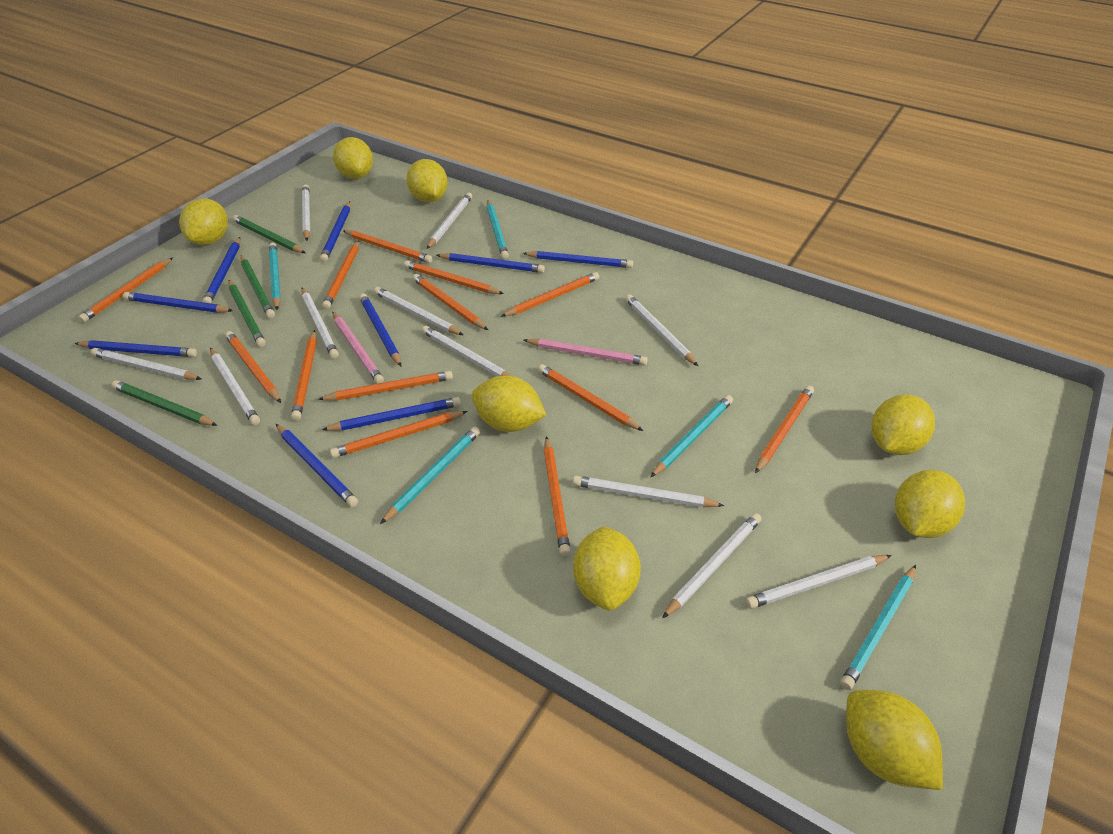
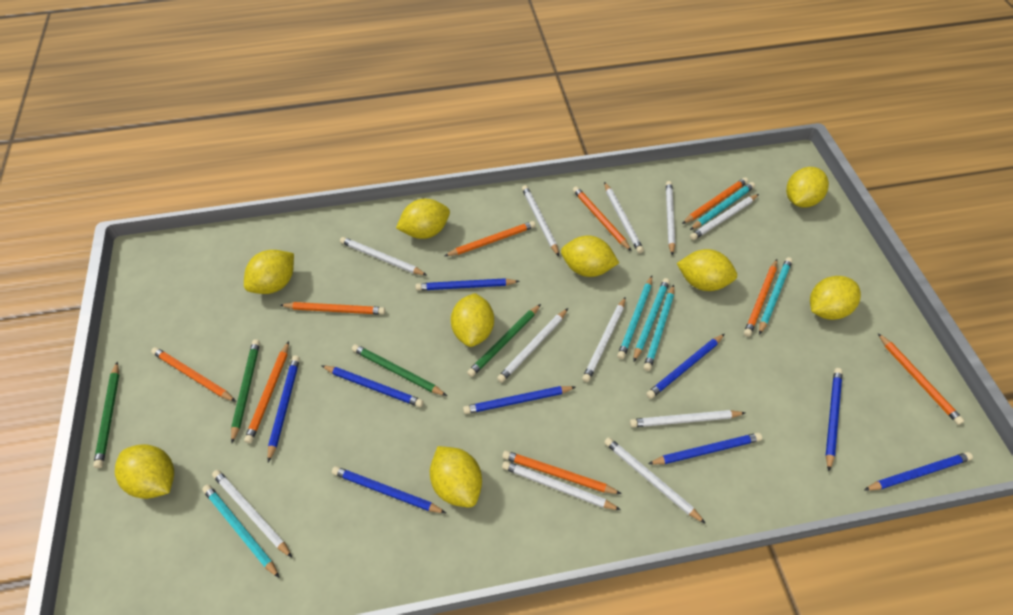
orange pencil: 13 -> 9
pink pencil: 2 -> 0
turquoise pencil: 5 -> 6
yellow lemon: 8 -> 9

